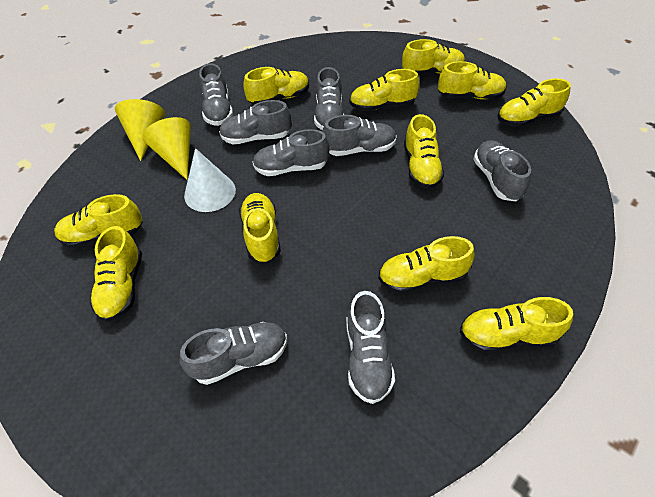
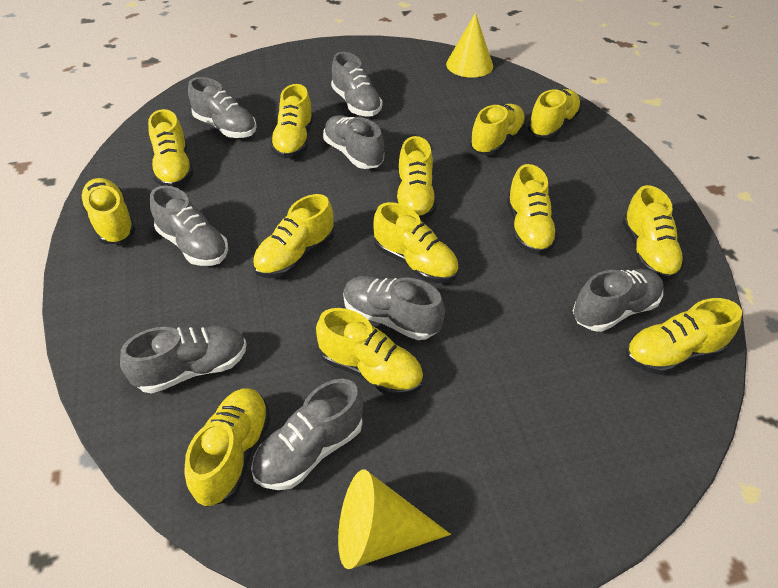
white cone: 1 -> 0
yellow shoe: 11 -> 13

